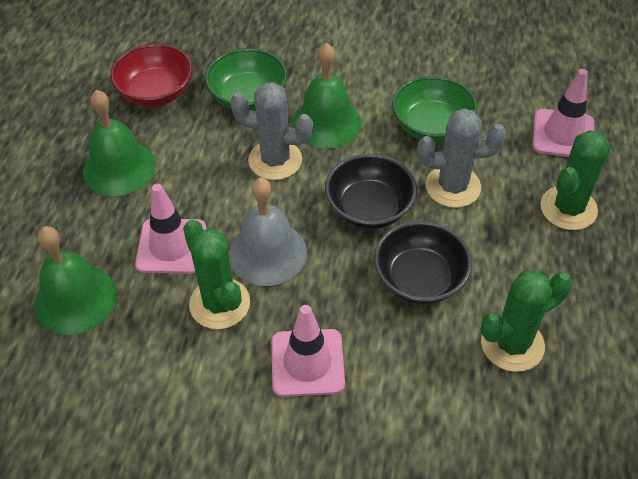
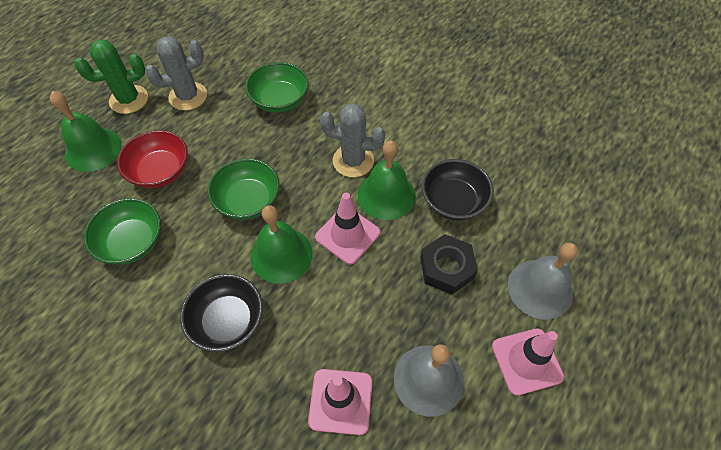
black nut: 0 -> 1
green bowl: 2 -> 3
green cactus: 3 -> 1
grey bell: 1 -> 2

